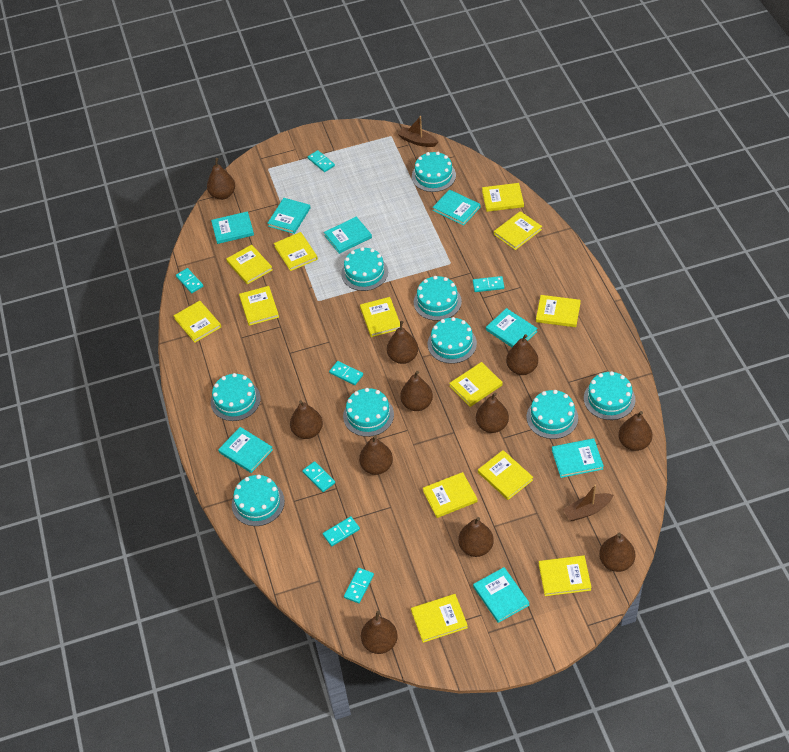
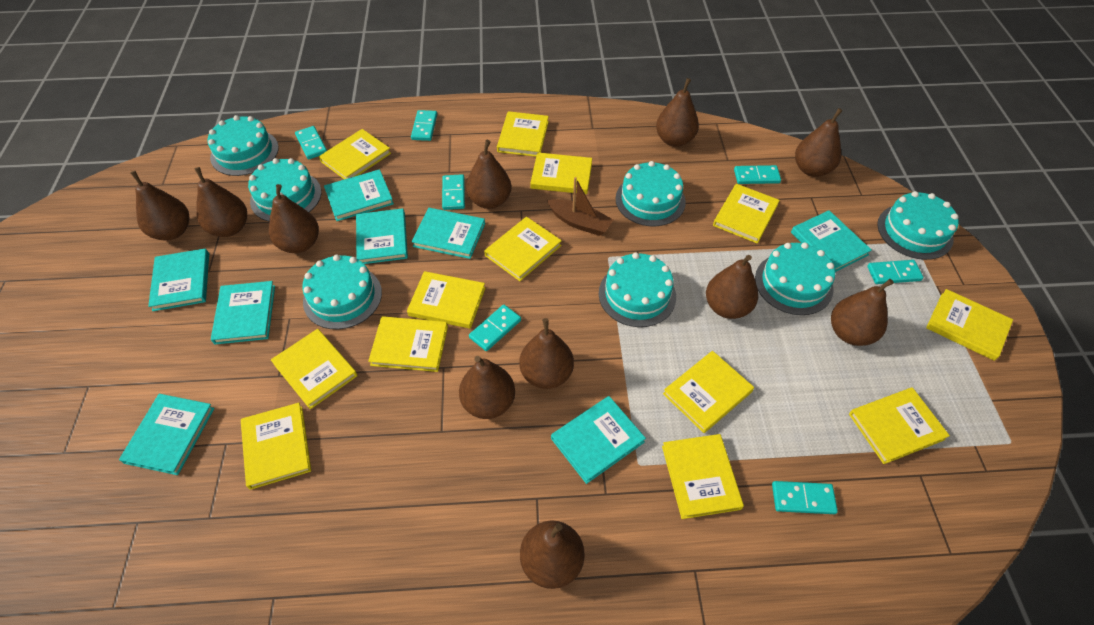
brown boat: 2 -> 1
turquoise cake: 9 -> 7

